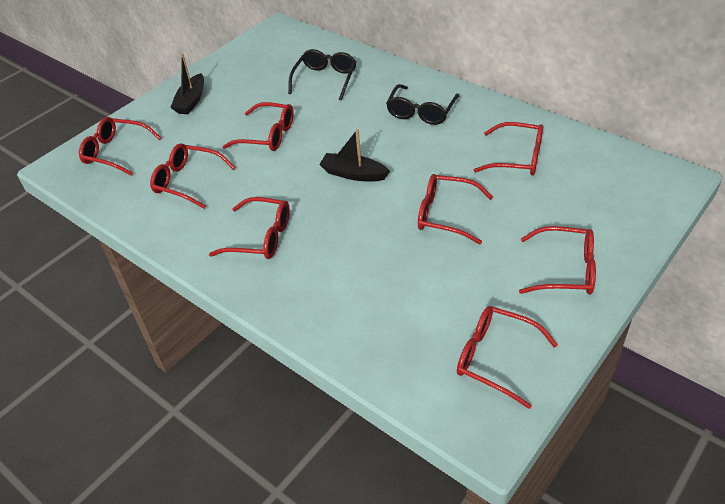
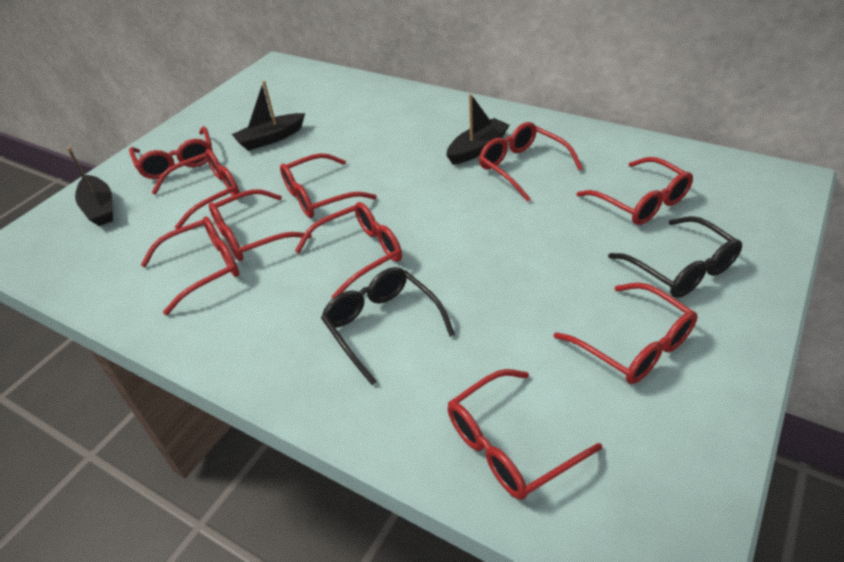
black boat: 2 -> 3
red glasses: 8 -> 10

